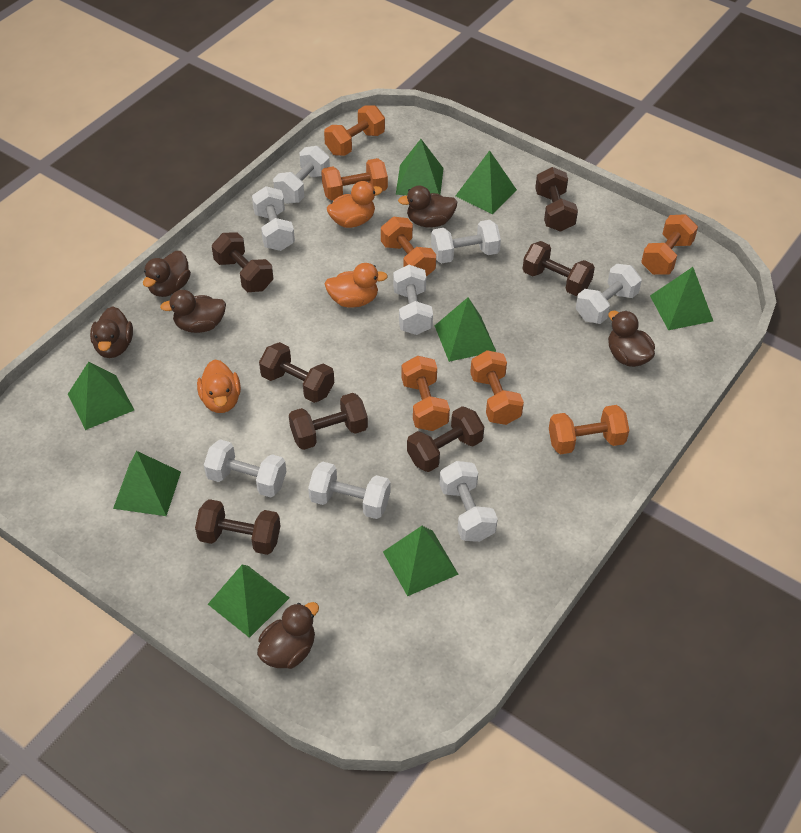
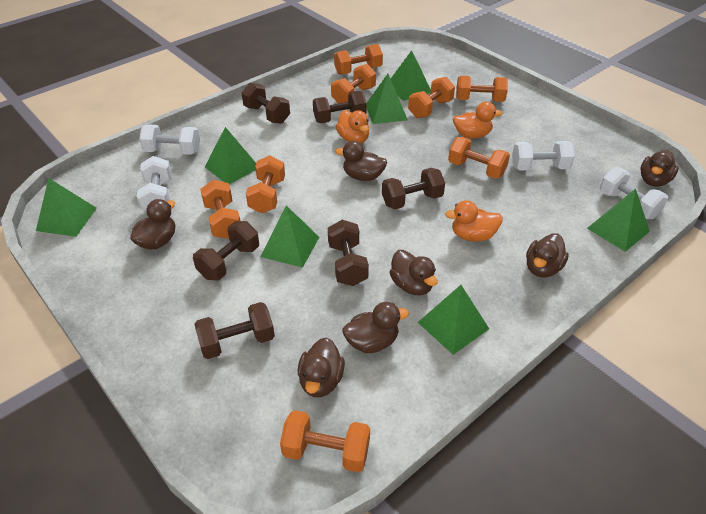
brown duck: 6 -> 7
brown dumbbell: 7 -> 6
green pyramid: 8 -> 7
orange dumbbell: 7 -> 8
white dumbbell: 8 -> 4

